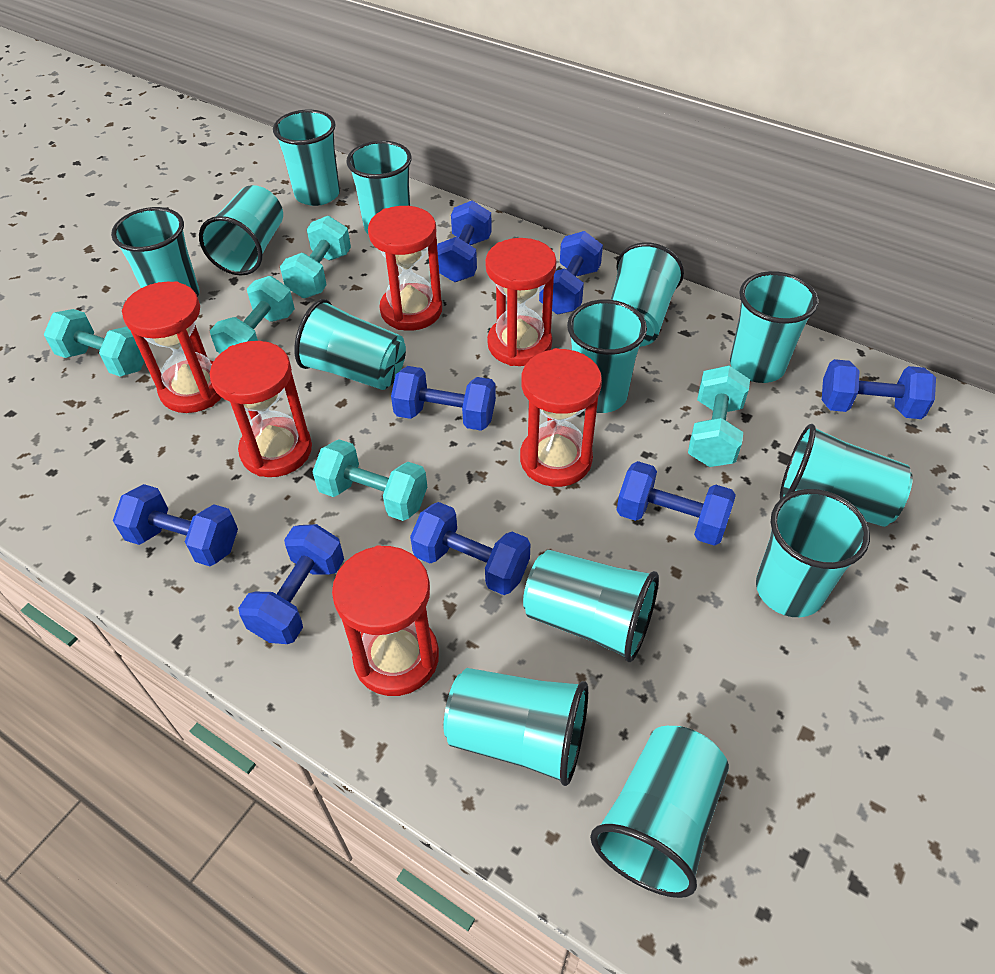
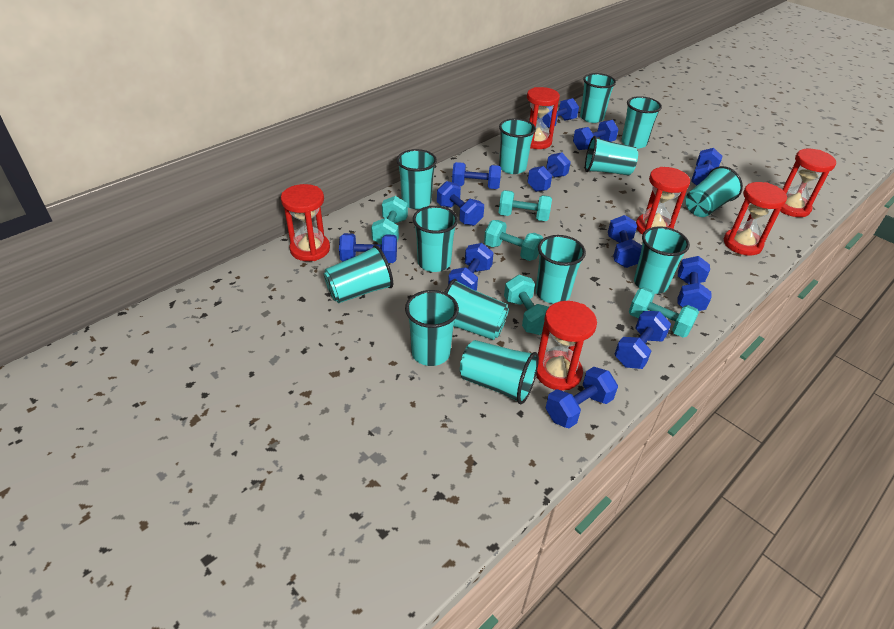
blue dumbbell: 8 -> 12

